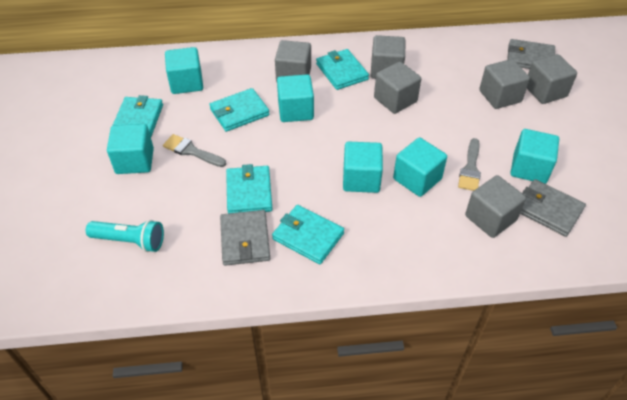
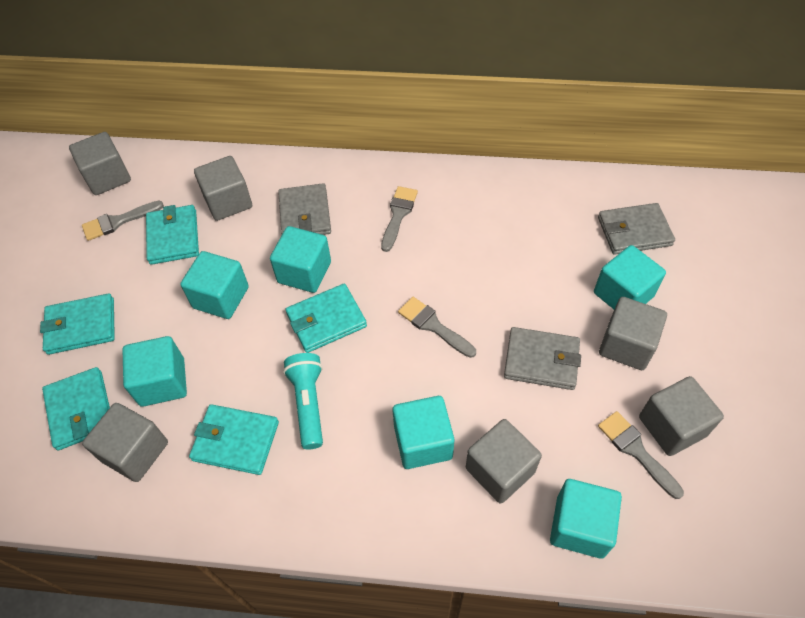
grey brush: 2 -> 4

